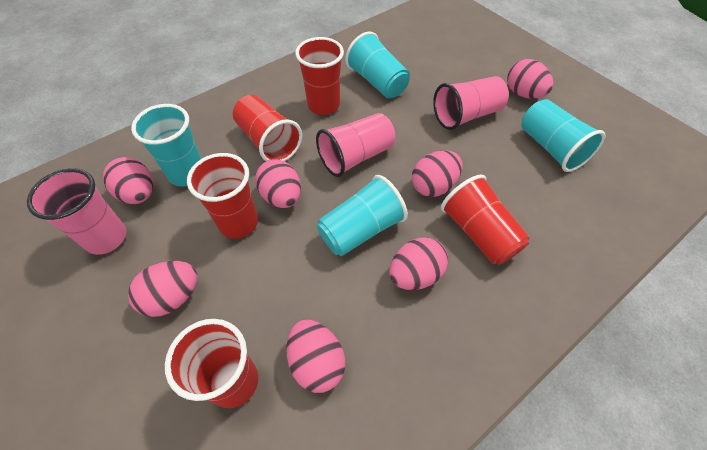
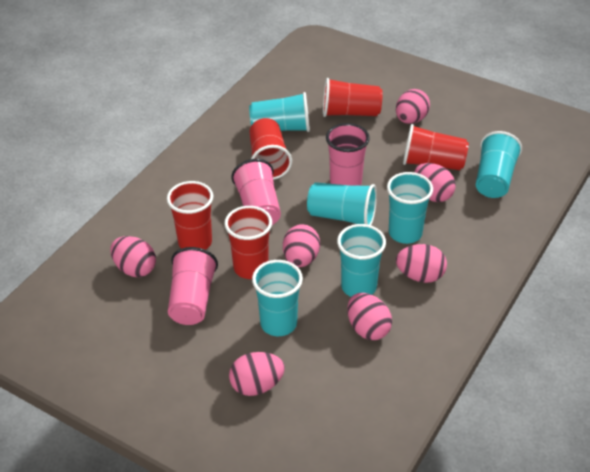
turquoise cup: 4 -> 6

